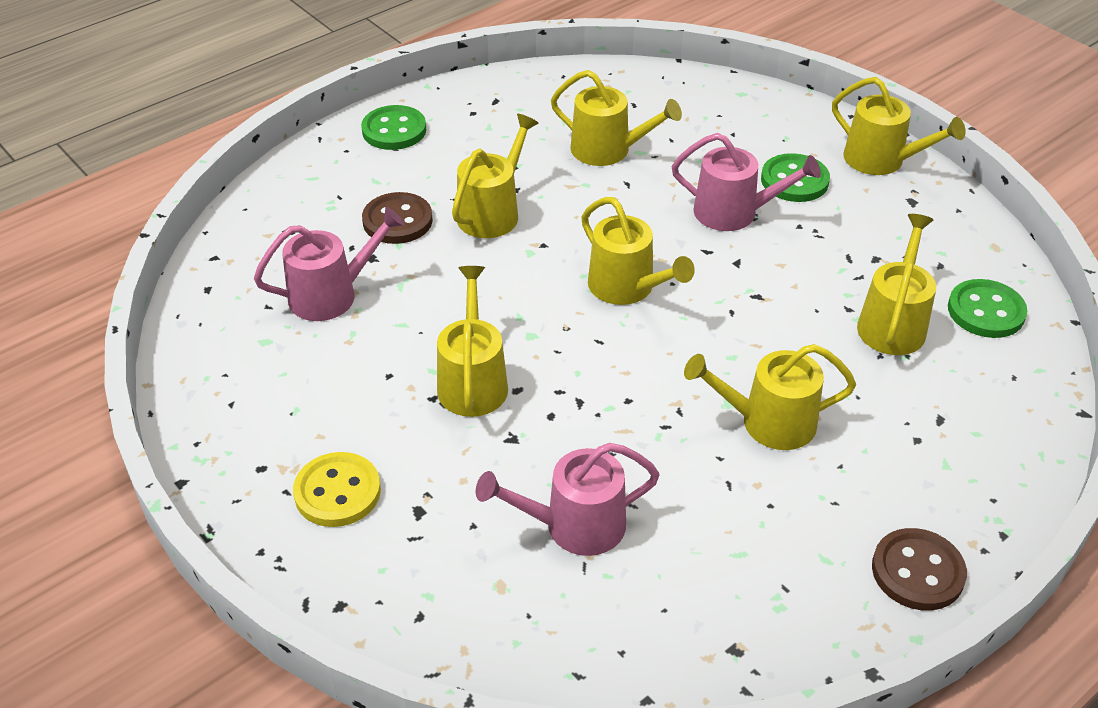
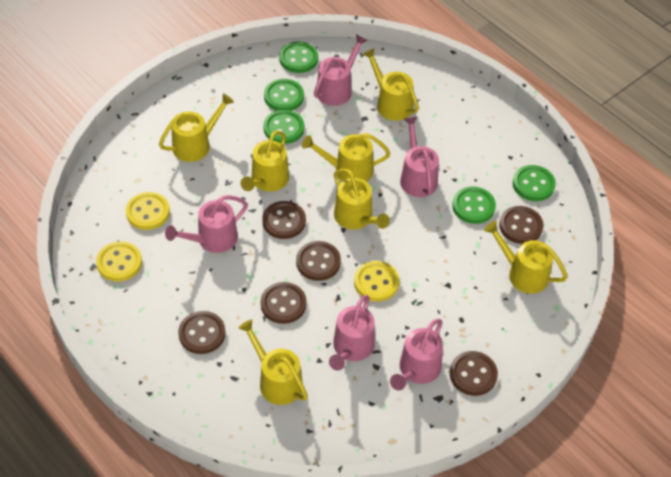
brown button: 2 -> 6
green button: 3 -> 5
pink watering can: 3 -> 5
yellow button: 1 -> 3

